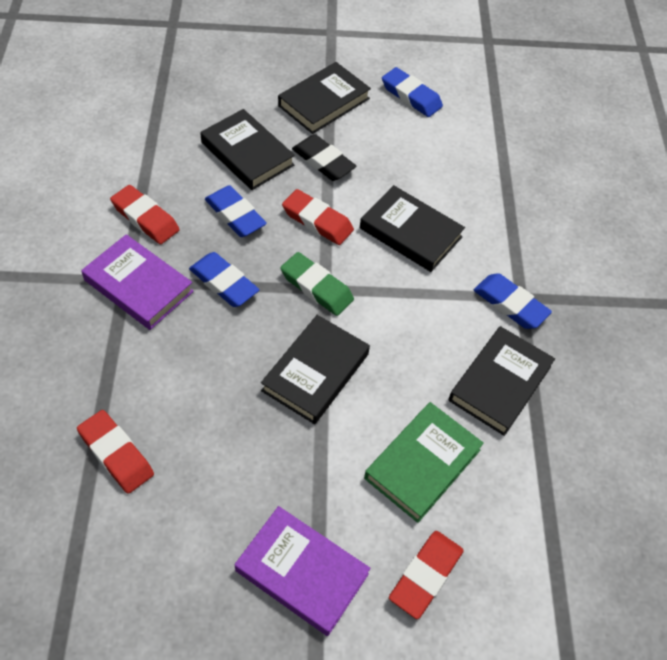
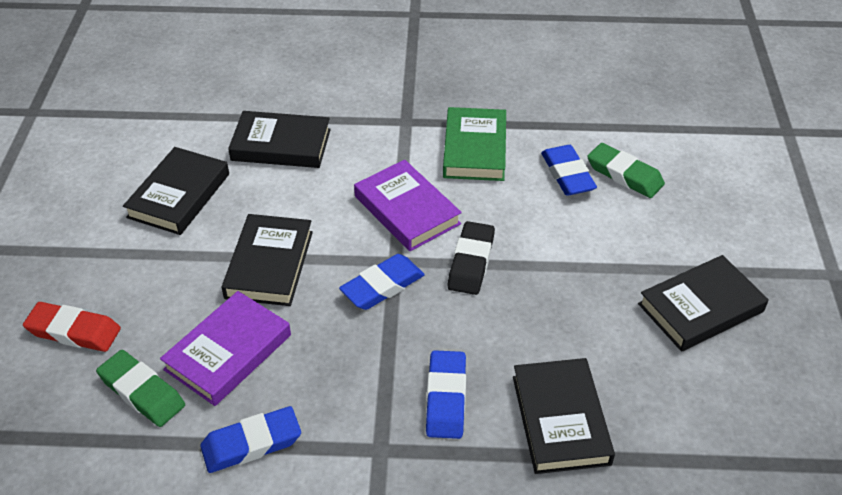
green eraser: 1 -> 2
red eraser: 4 -> 1

